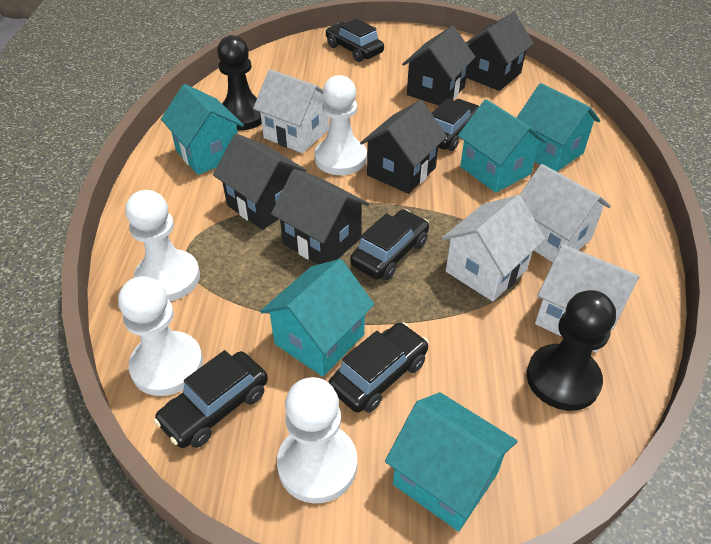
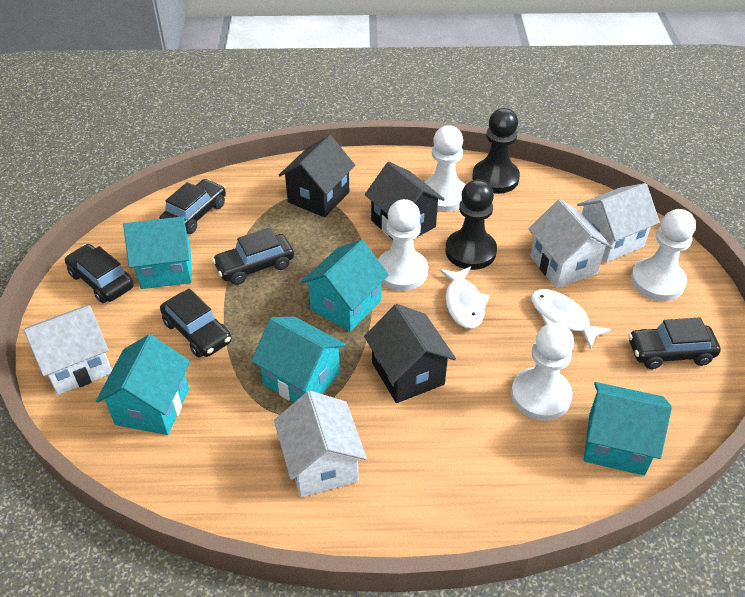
black house: 5 -> 3
white fish: 0 -> 2

